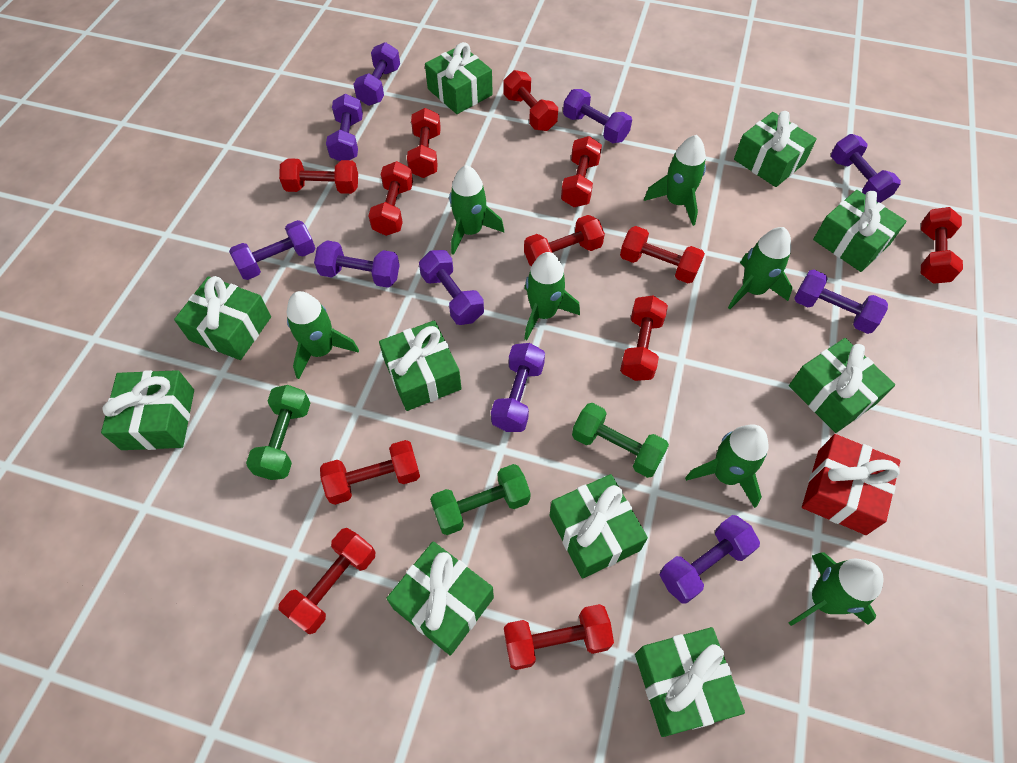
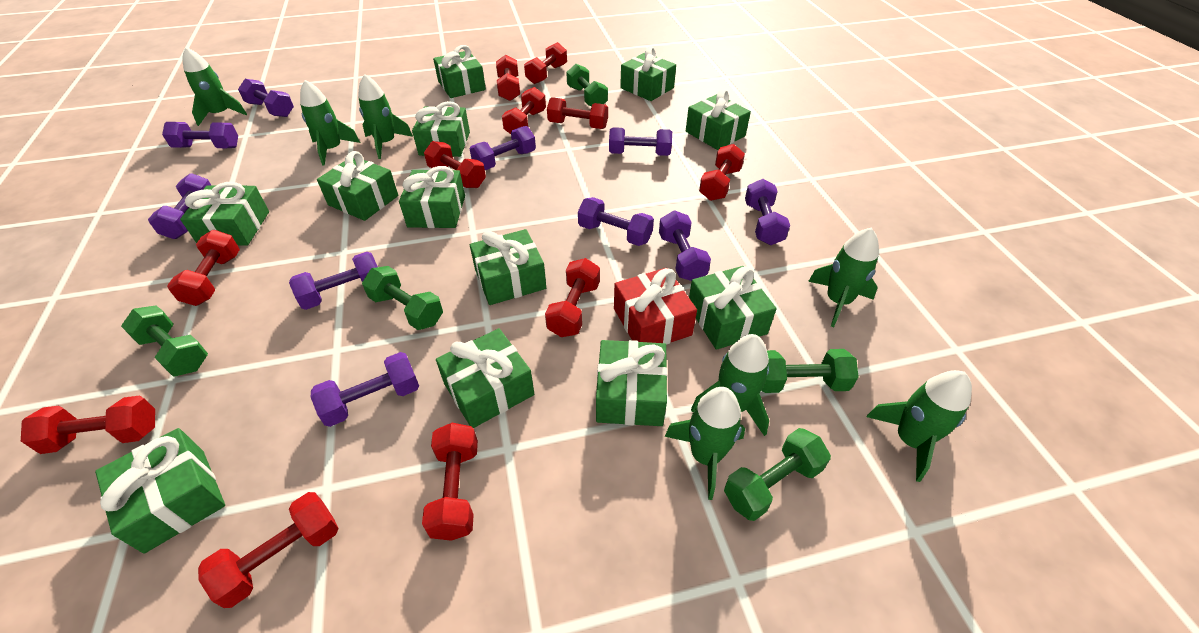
green dumbbell: 3 -> 5
green gift: 10 -> 12
red dumbbell: 12 -> 11

